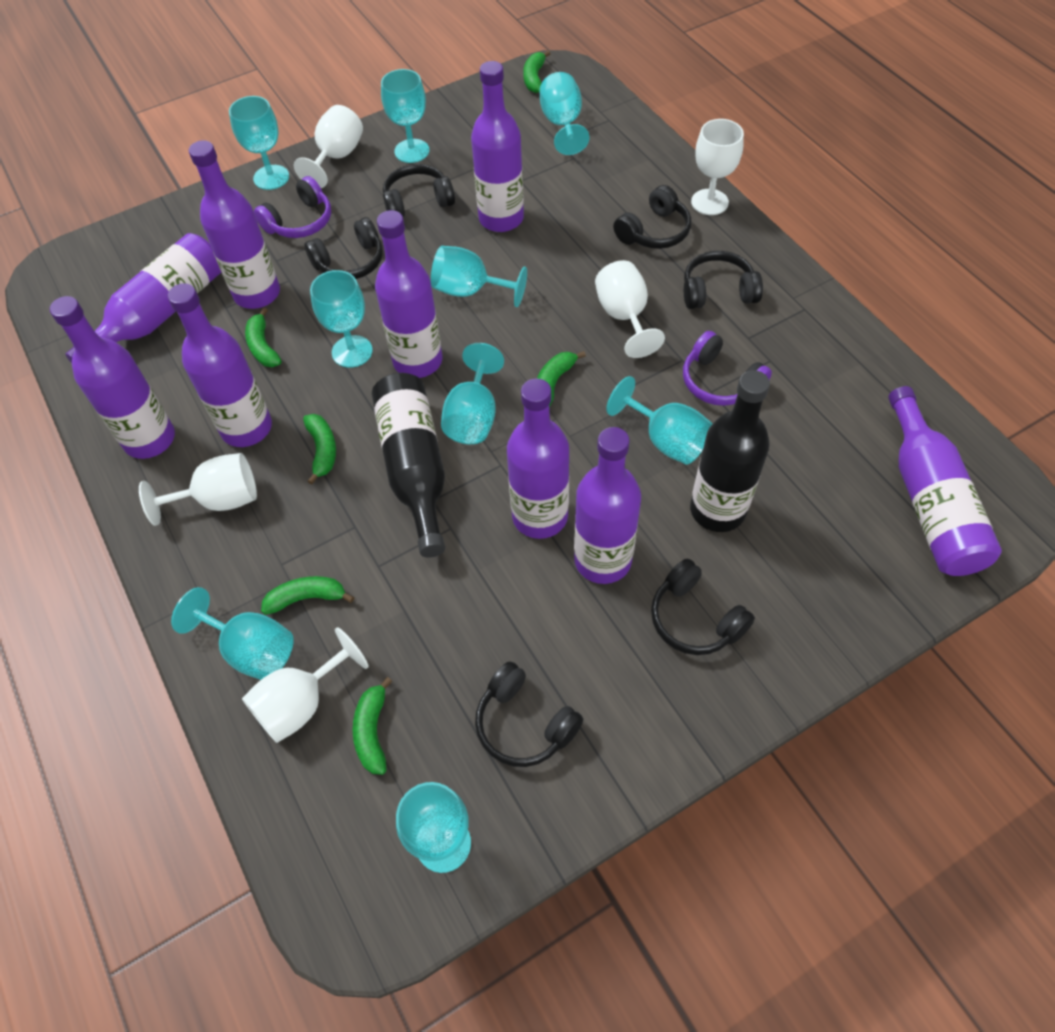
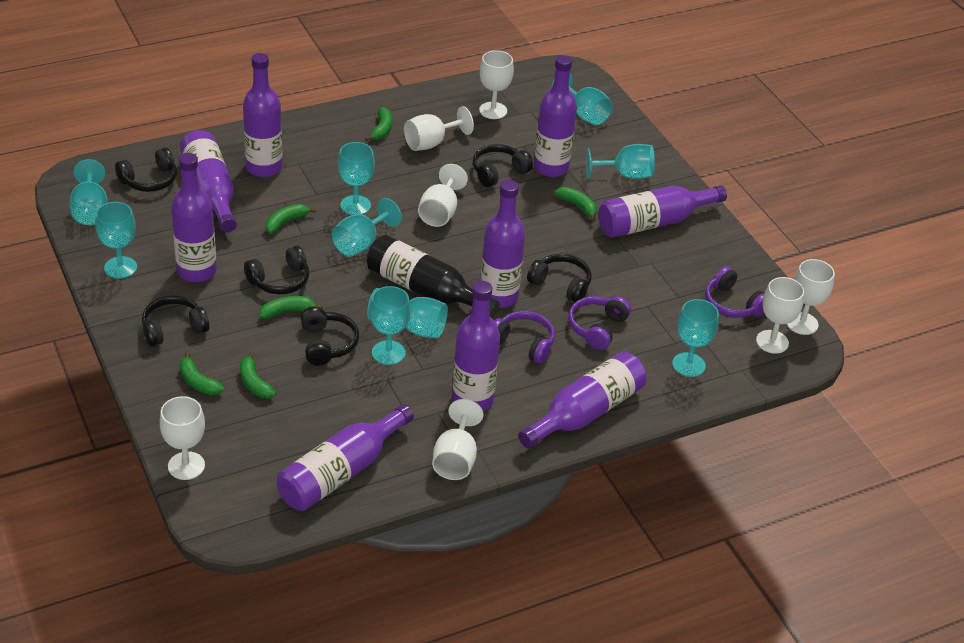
black bottle: 2 -> 1
purple headphones: 2 -> 3
white goblet: 5 -> 7

